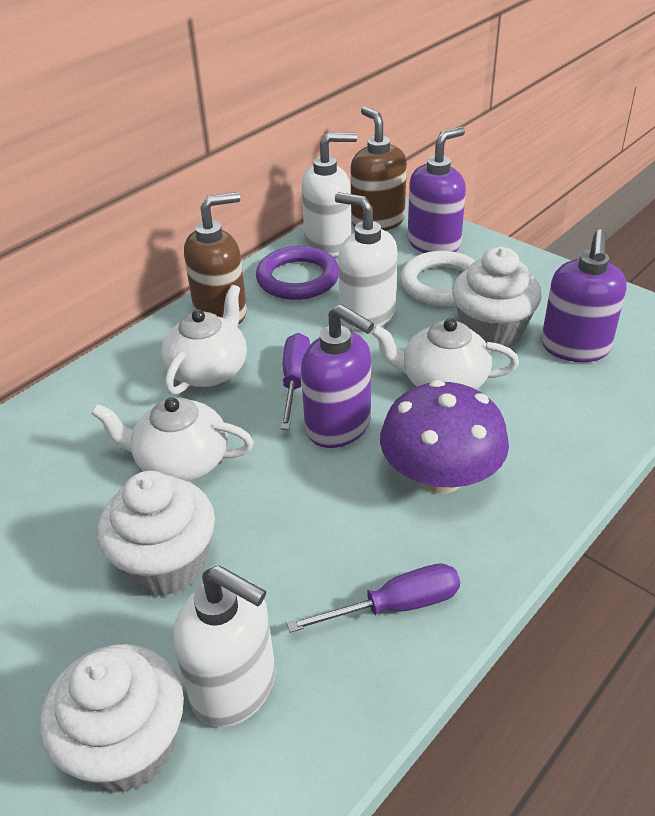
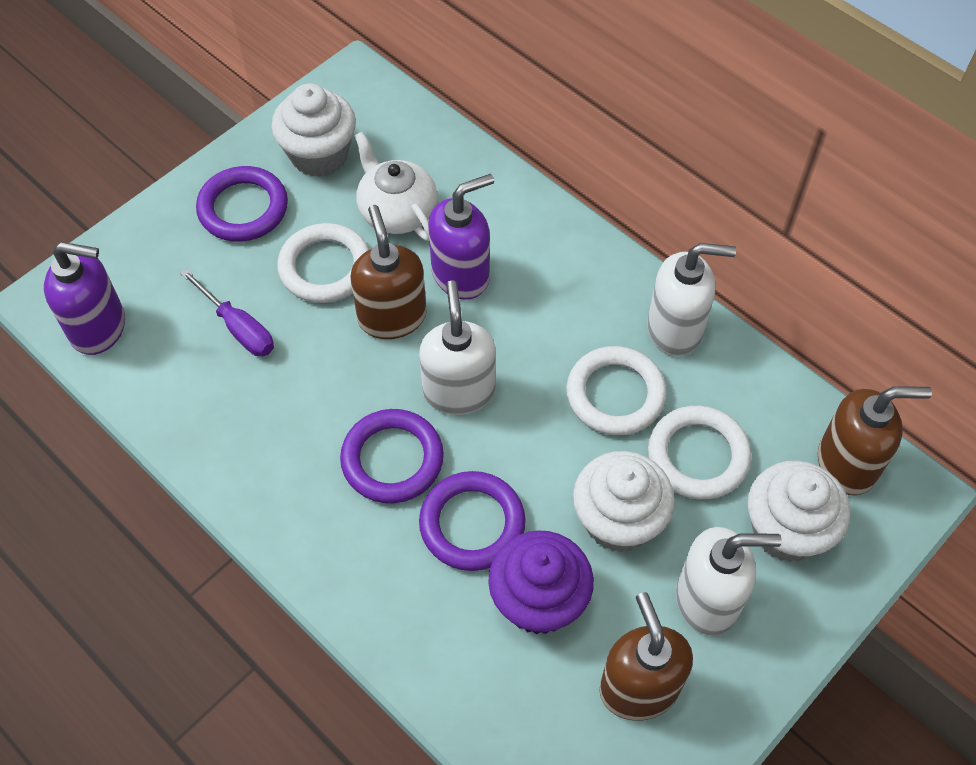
brown soap dispenser: 2 -> 3
purple cupcake: 0 -> 1
purple mushroom: 1 -> 0
purple ring: 1 -> 3
purple screwdriver: 2 -> 1
purple soap dispenser: 3 -> 2
white ring: 1 -> 3
white teapot: 3 -> 1

